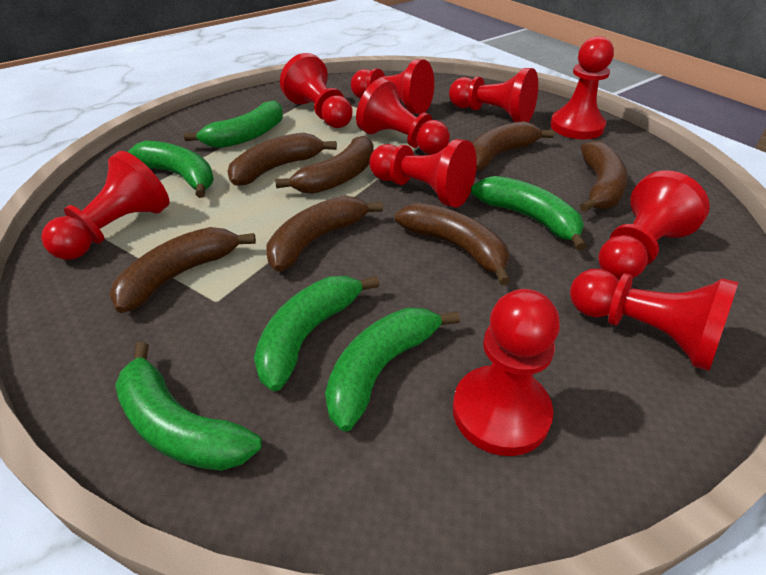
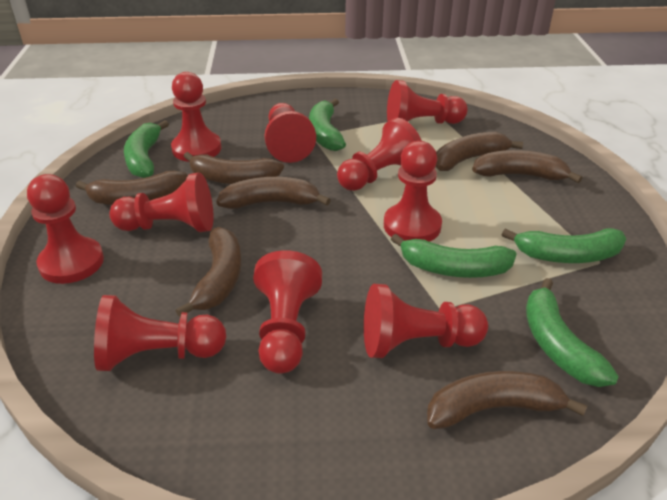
green banana: 6 -> 5

